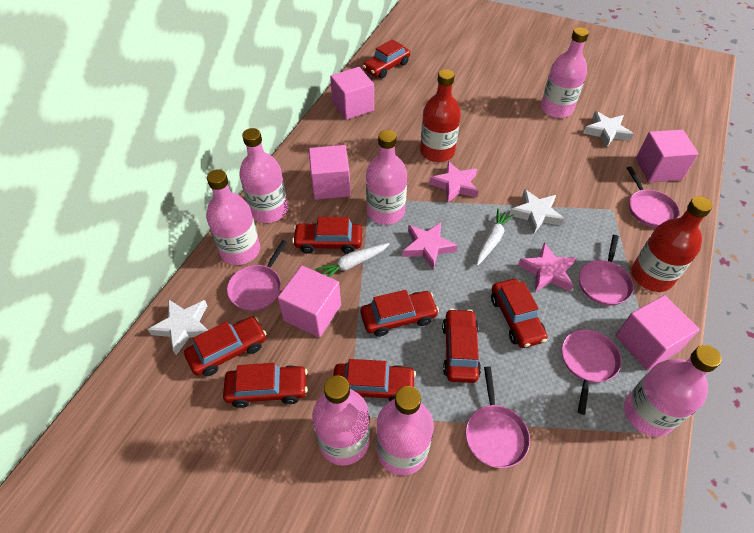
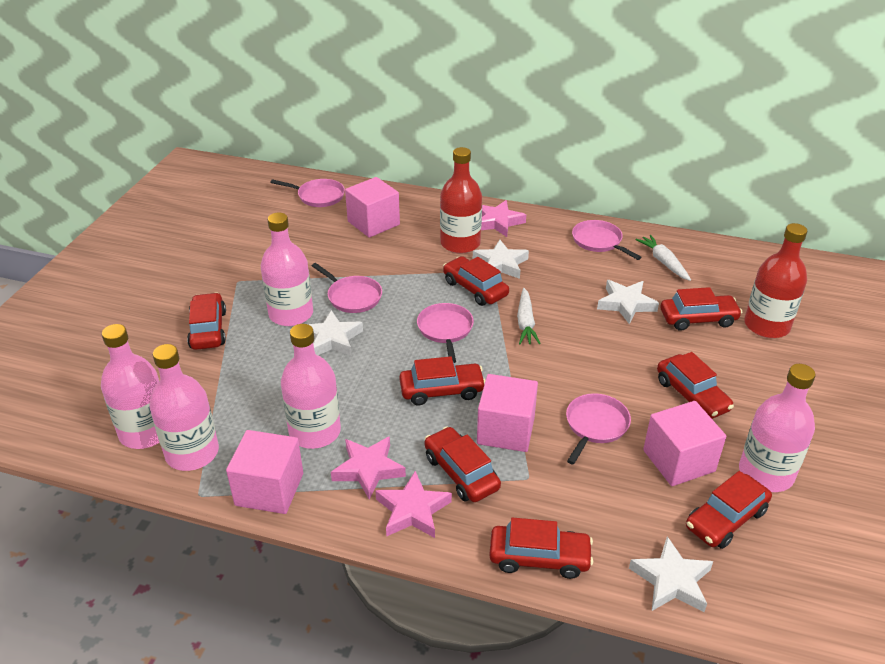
pink bottle: 7 -> 5
pink cube: 5 -> 4
white star: 3 -> 4

